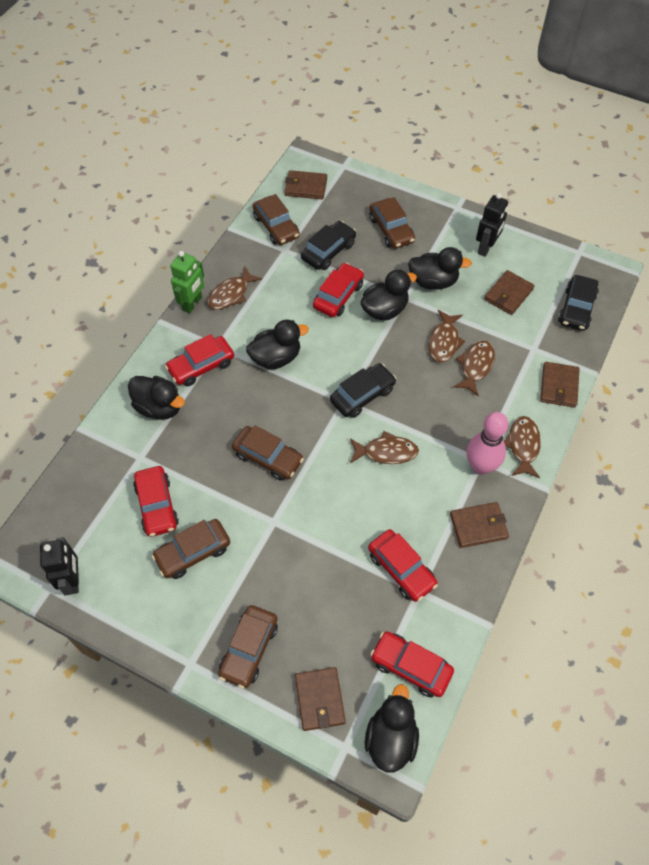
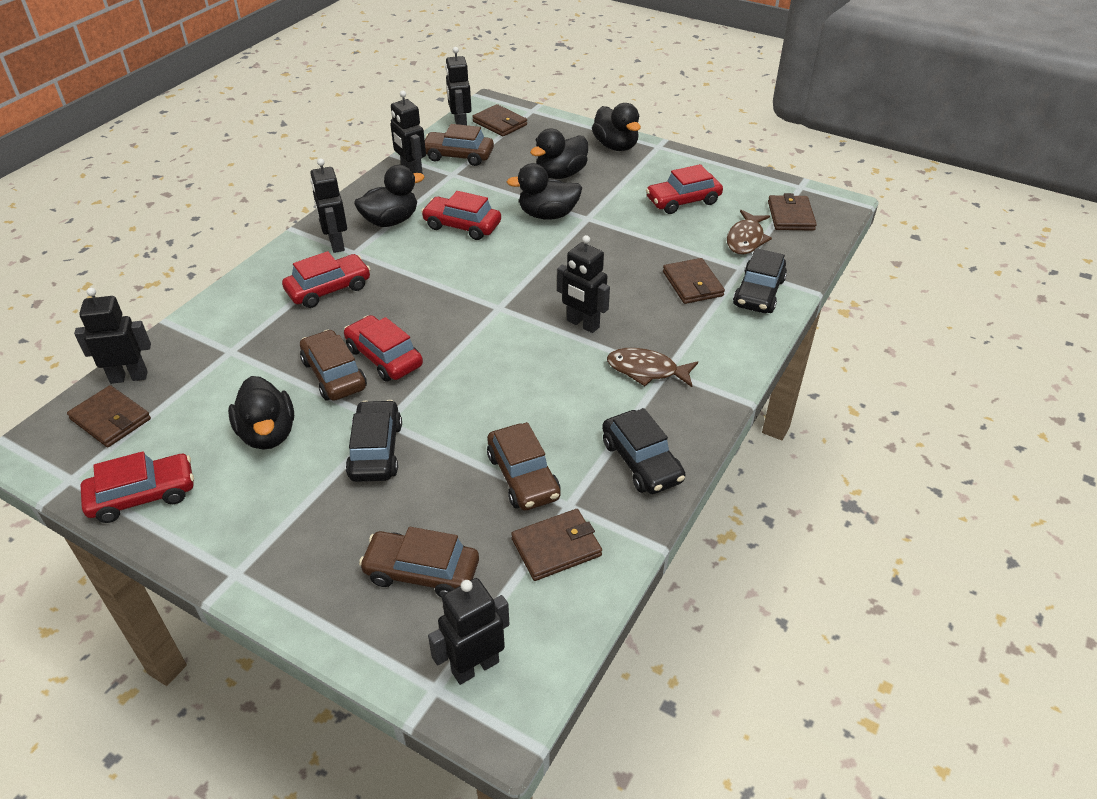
black robot: 2 -> 6
brown car: 5 -> 4
brown fish: 5 -> 2
green robot: 1 -> 0
pink bowling pin: 1 -> 0

